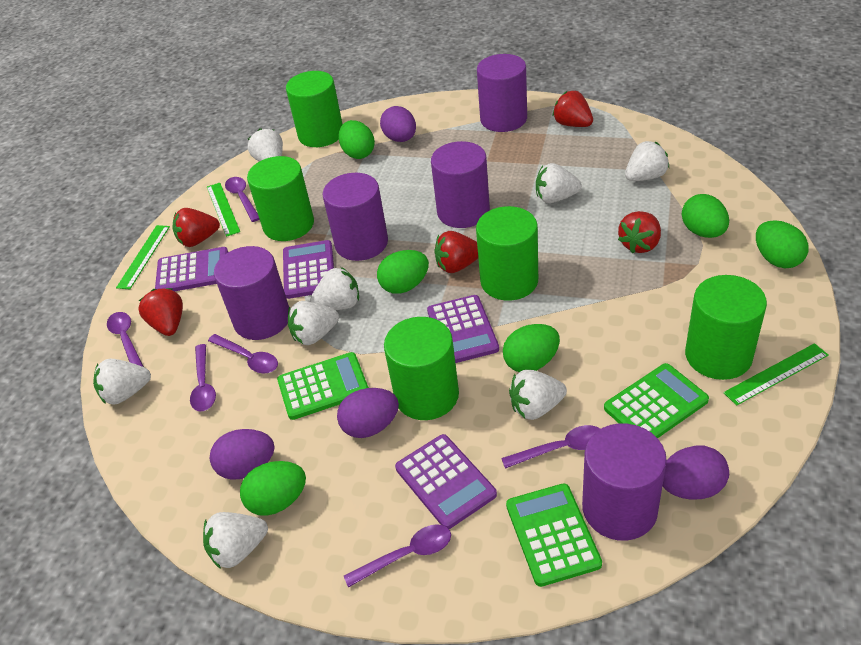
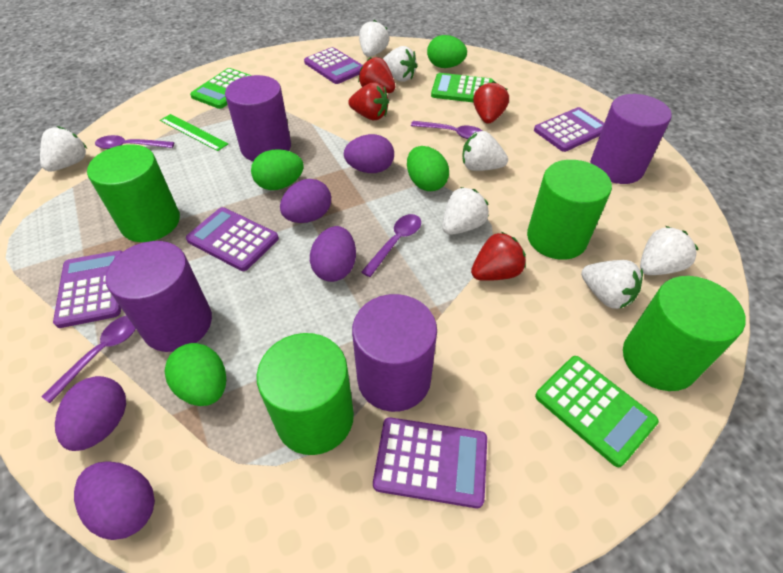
green cylinder: 5 -> 4
green egg: 6 -> 4
green ruler: 3 -> 1
purple calculator: 4 -> 5
purple cylinder: 5 -> 4
purple egg: 4 -> 5
purple spoon: 6 -> 4
red strawberry: 5 -> 4
white strawberry: 8 -> 7

